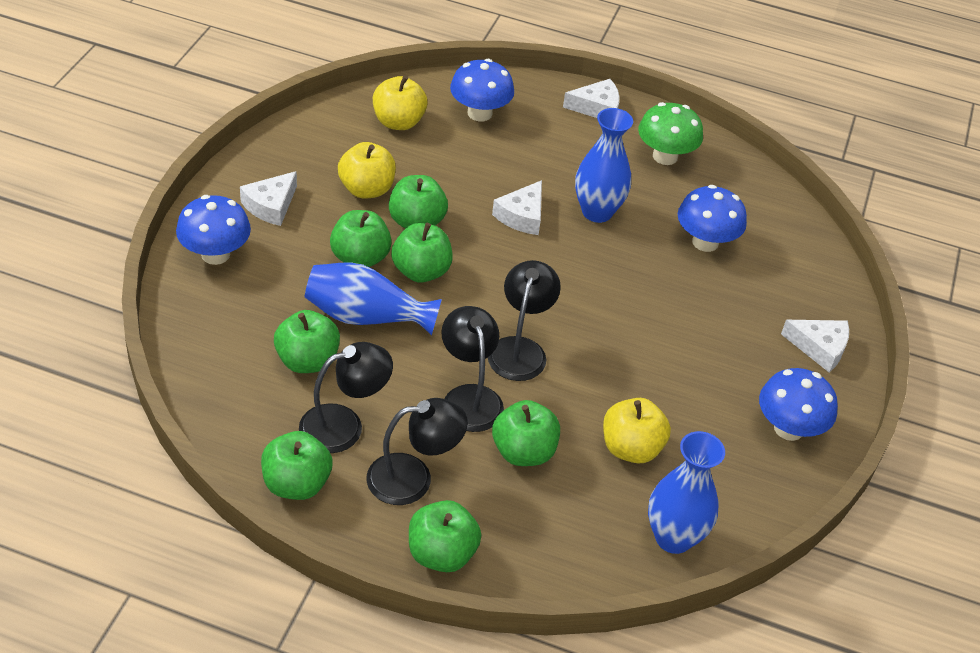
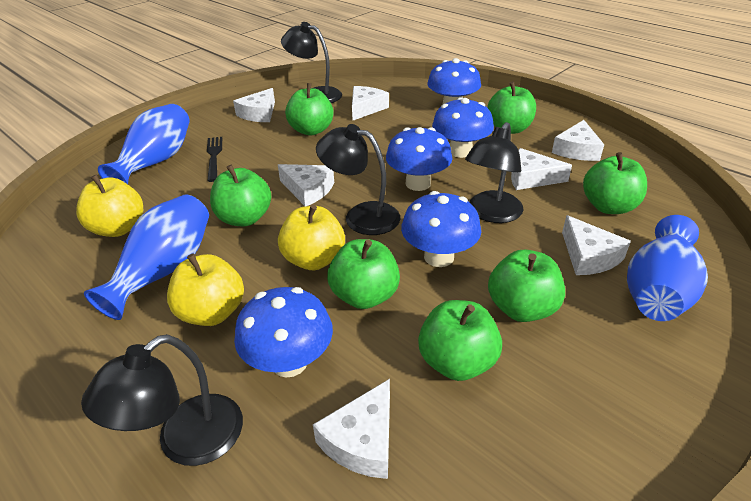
black fork: 0 -> 1
blue mushroom: 4 -> 5
green mushroom: 1 -> 0
white cheese: 4 -> 7

